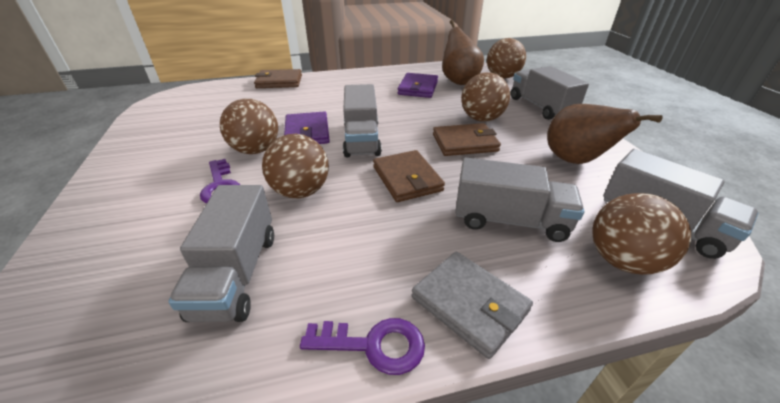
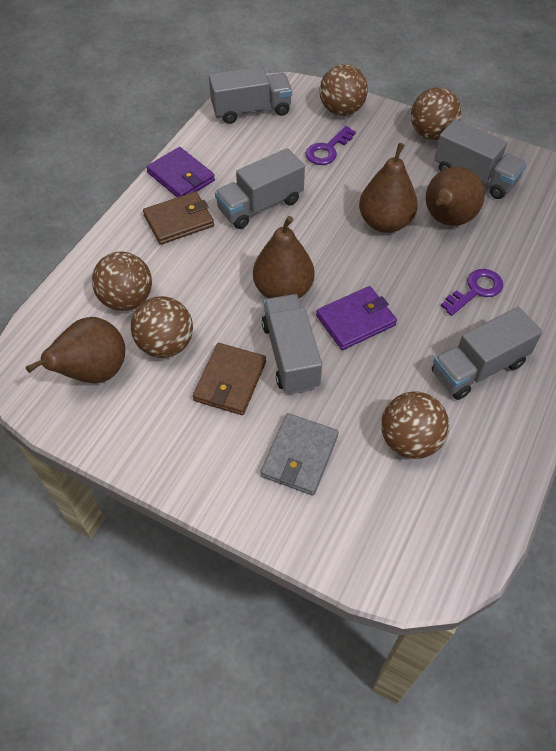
brown pear: 2 -> 4
brown wallet: 3 -> 2

